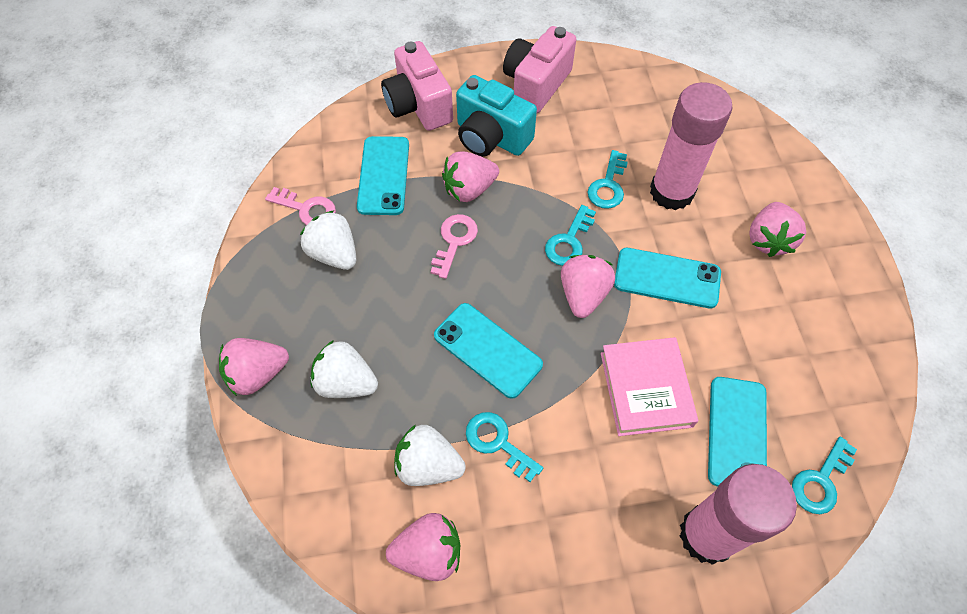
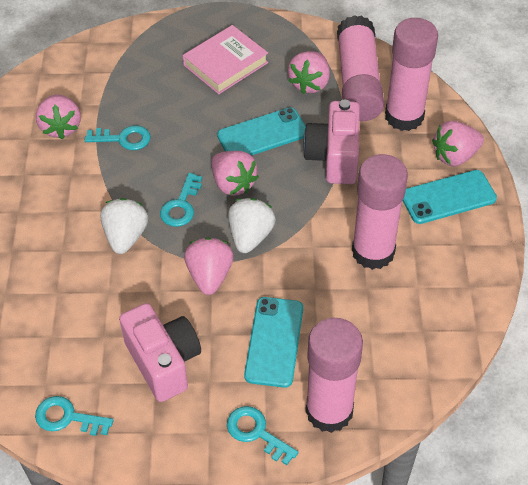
pink glue stick: 2 -> 4
pink key: 2 -> 0
turquoise camera: 1 -> 0
turquoise phone: 4 -> 3
white strawberry: 3 -> 2

